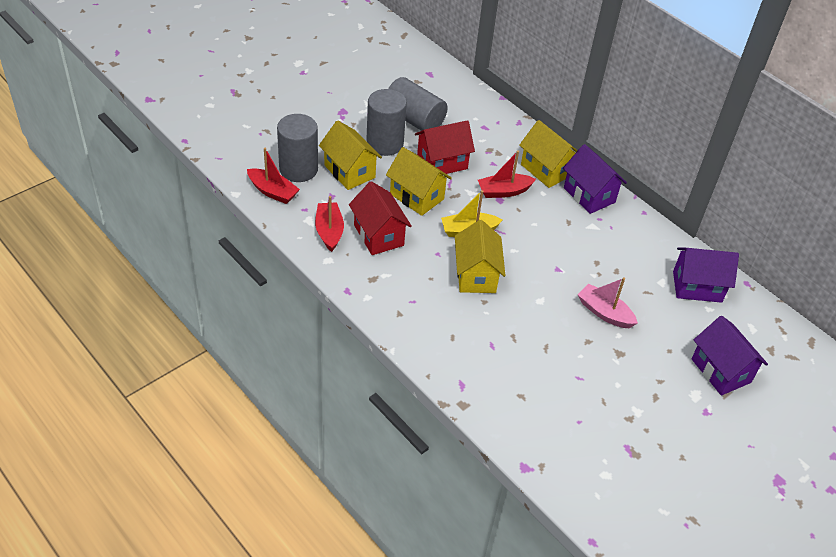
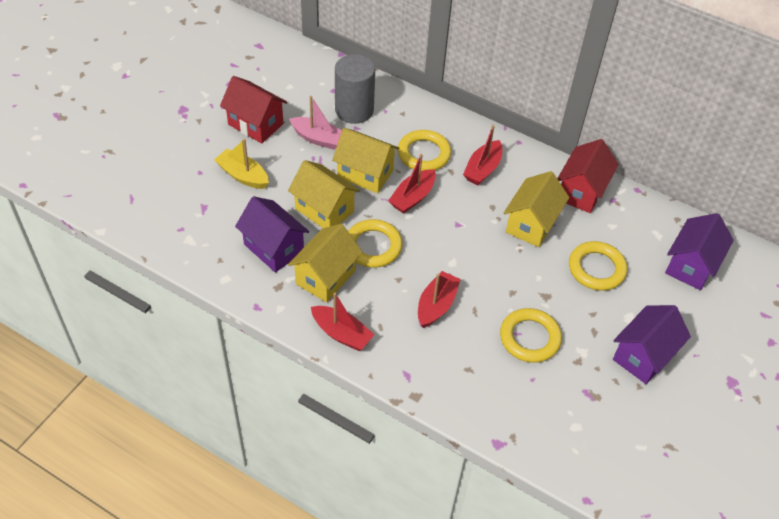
grey cylinder: 3 -> 1
red boat: 3 -> 4
yellow ring: 0 -> 4

